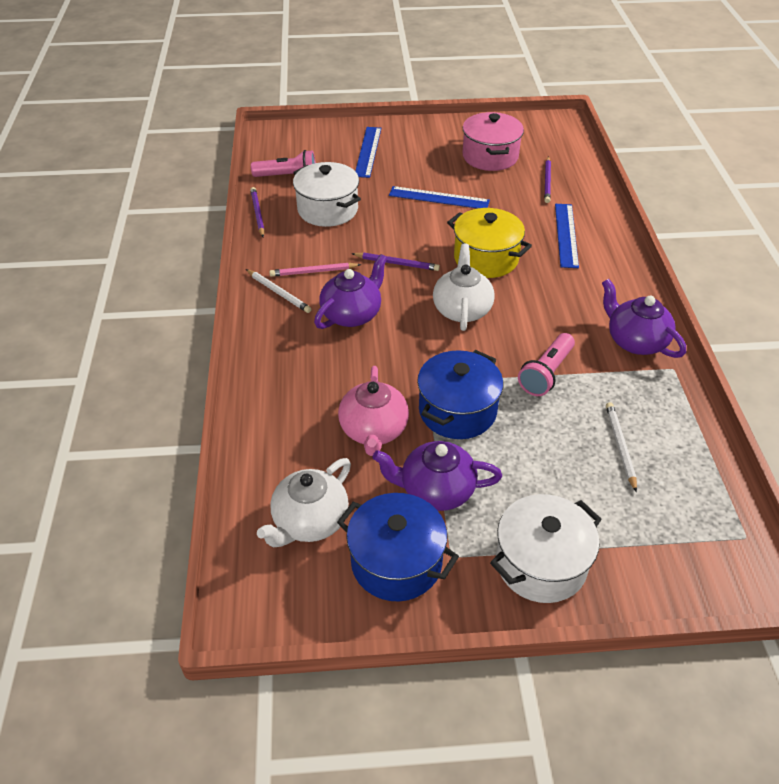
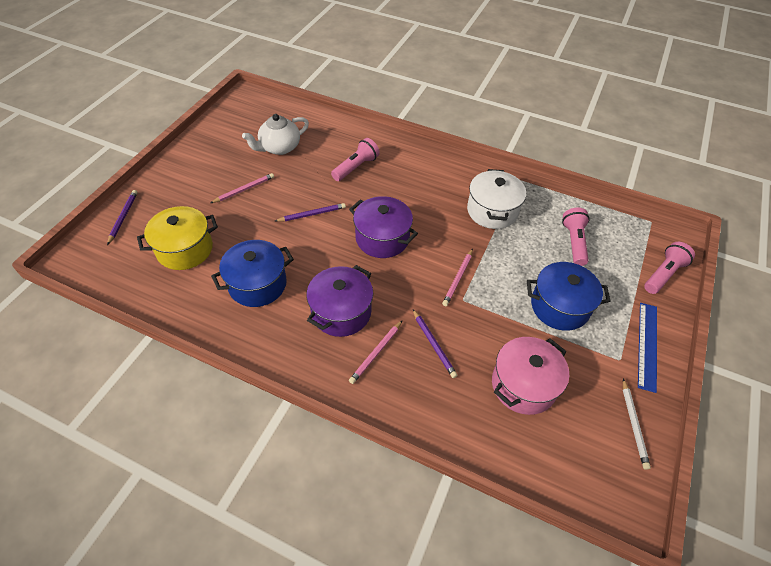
blue ruler: 3 -> 1
pink flashlight: 2 -> 3
pink pencil: 1 -> 3
pink teapot: 1 -> 0
purple pot: 0 -> 2
purple teapot: 3 -> 0
white pencil: 2 -> 1
white pot: 2 -> 1
white teapot: 2 -> 1

